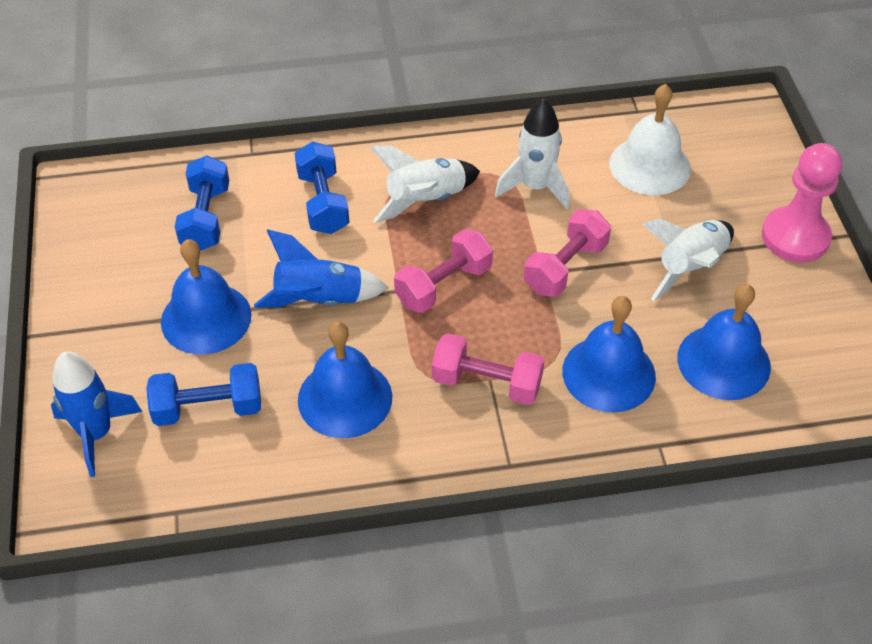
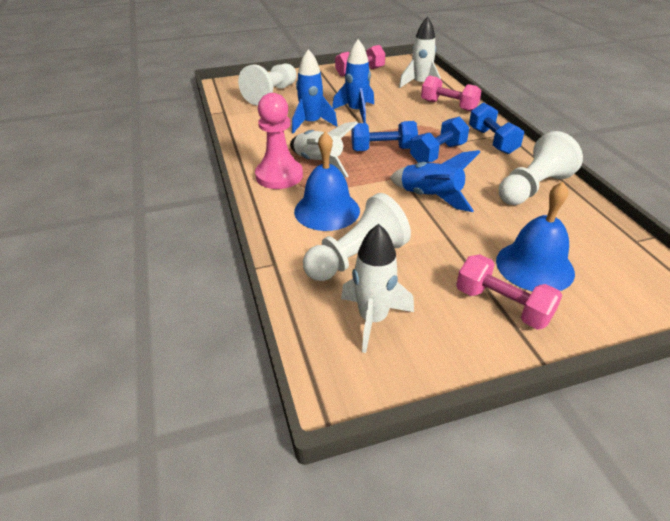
blue bell: 4 -> 2
blue rocket: 2 -> 3
white bell: 1 -> 0
white pawn: 0 -> 3

